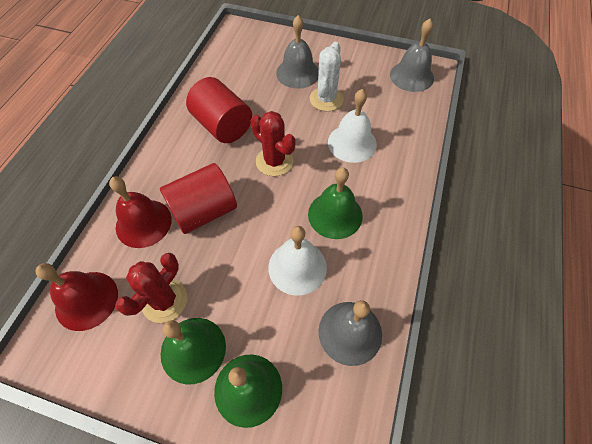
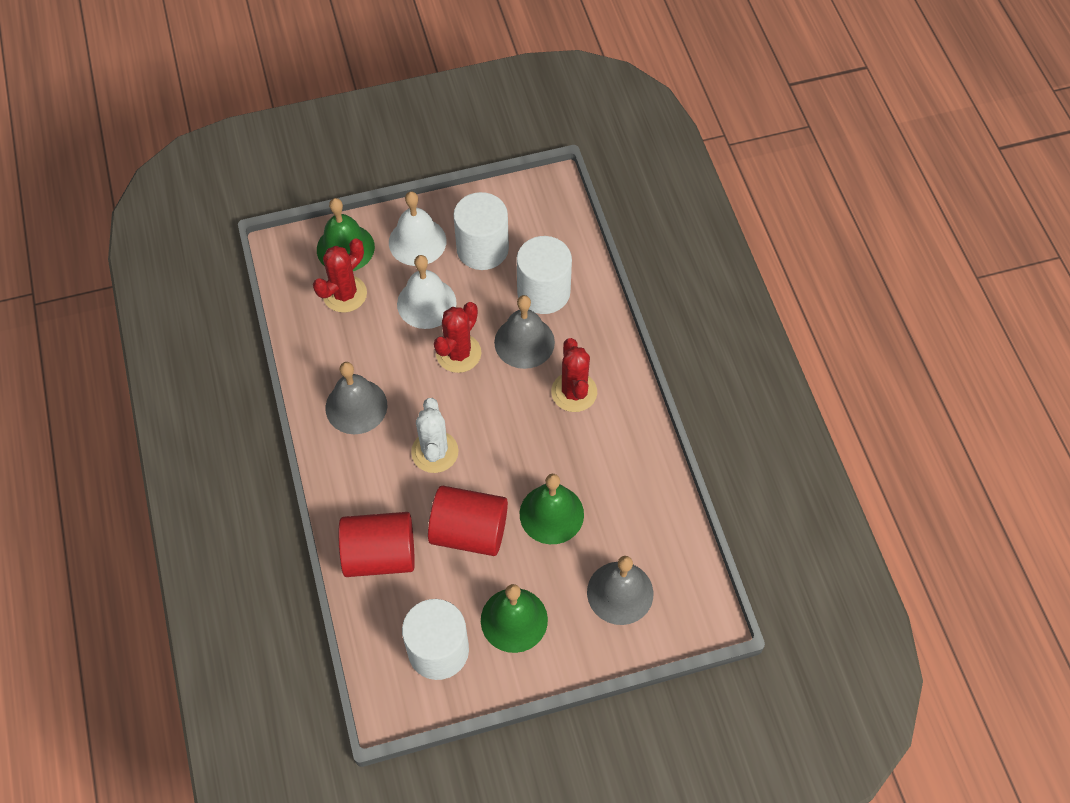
red bell: 2 -> 0
red cactus: 2 -> 3
white cylinder: 0 -> 3

